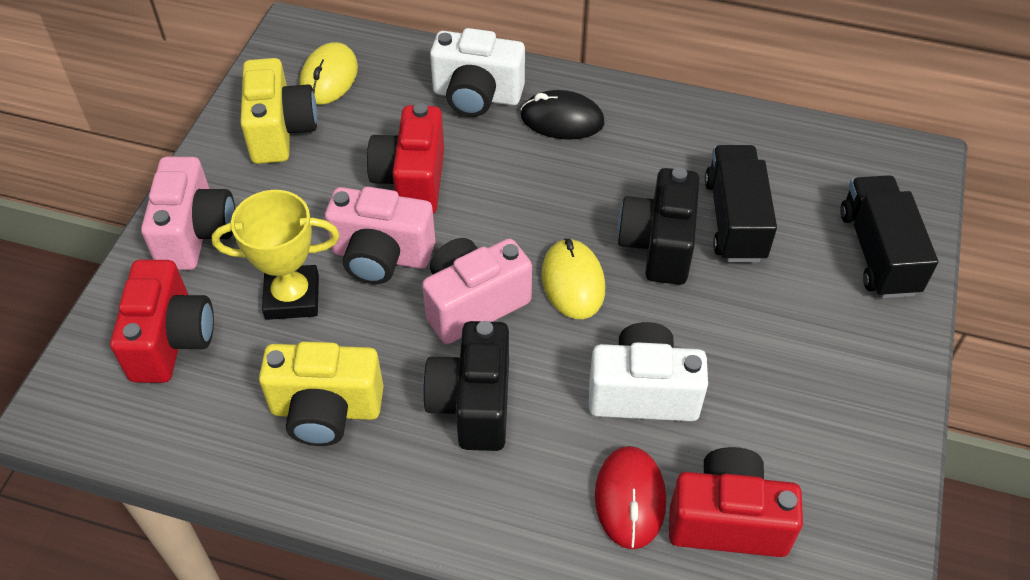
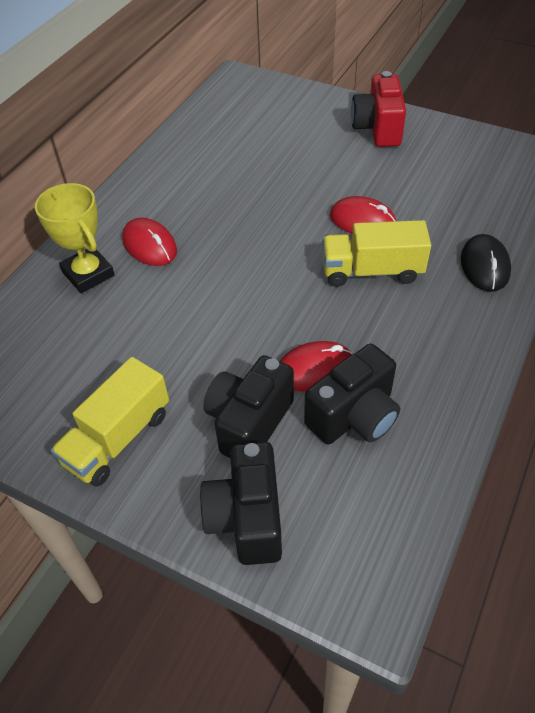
black camera: 2 -> 3
black truck: 2 -> 0
pink camera: 3 -> 0
red camera: 3 -> 1
red mouse: 1 -> 3
white camera: 2 -> 0
yellow camera: 2 -> 0
yellow mouse: 2 -> 0
yellow truck: 0 -> 2

